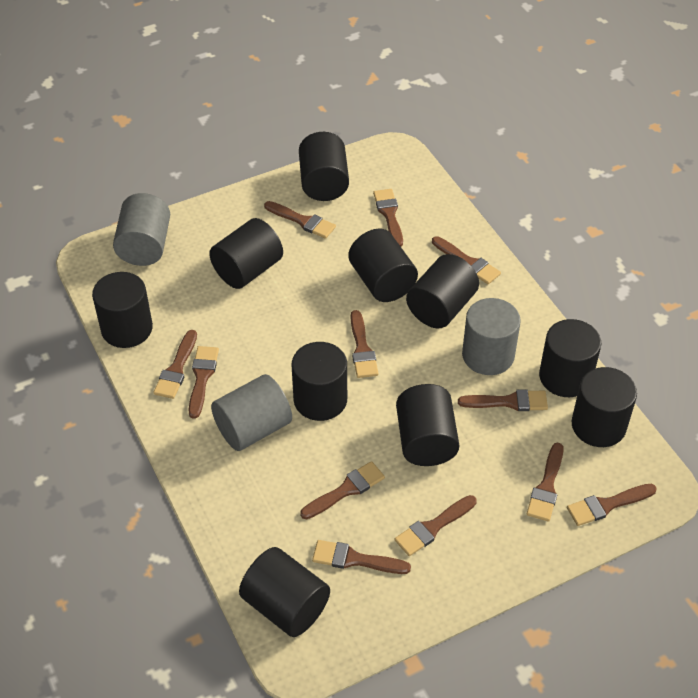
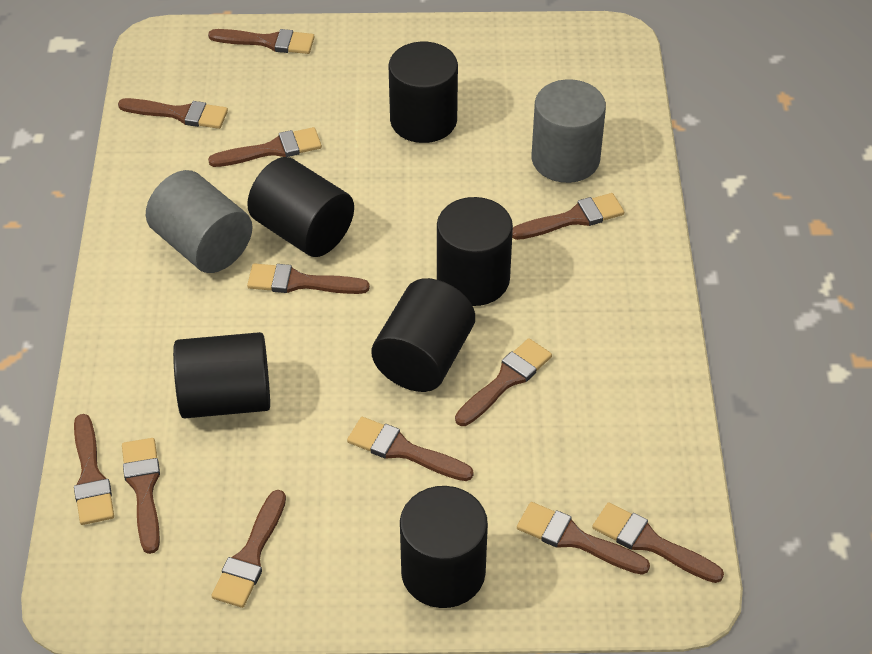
black cylinder: 10 -> 6
grey cylinder: 3 -> 2

